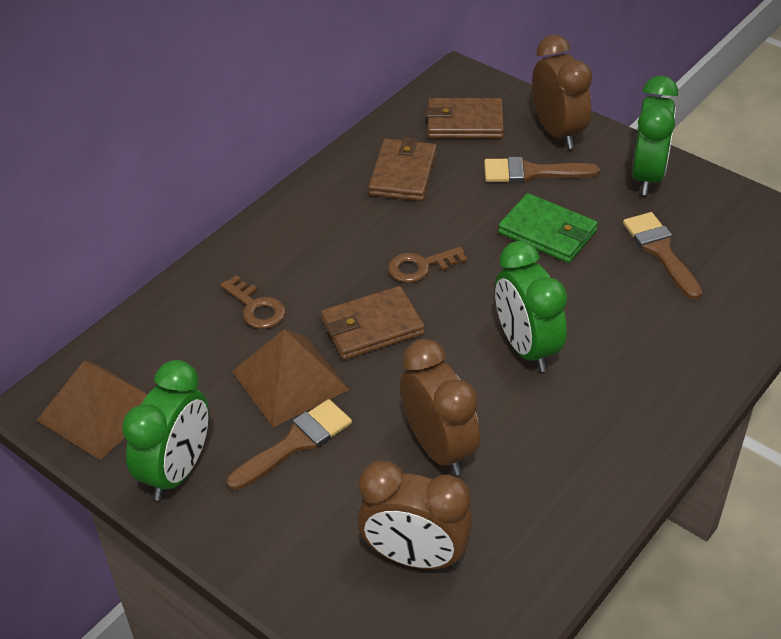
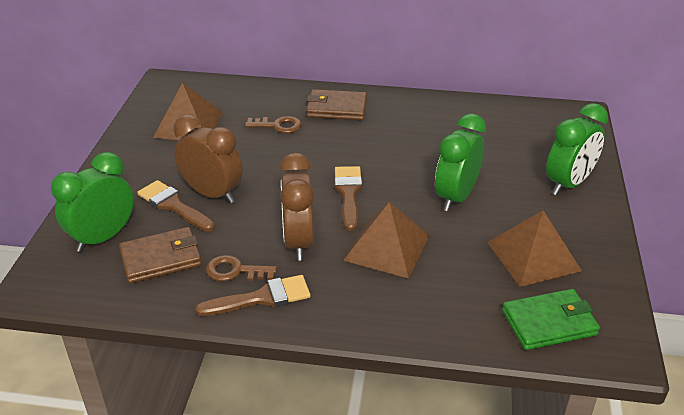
brown clock: 3 -> 2
brown pyramid: 2 -> 3
brown wallet: 3 -> 2

